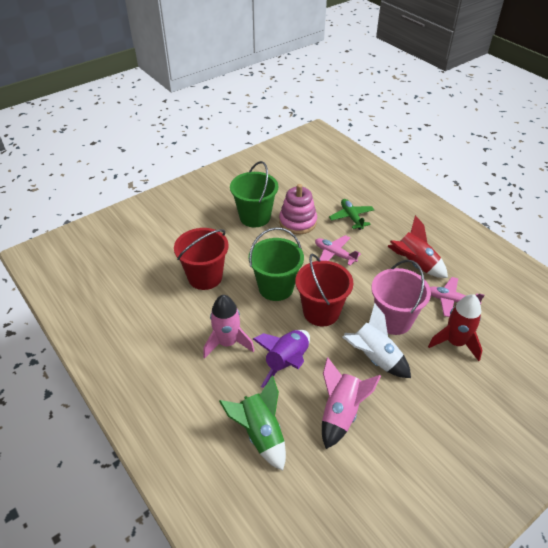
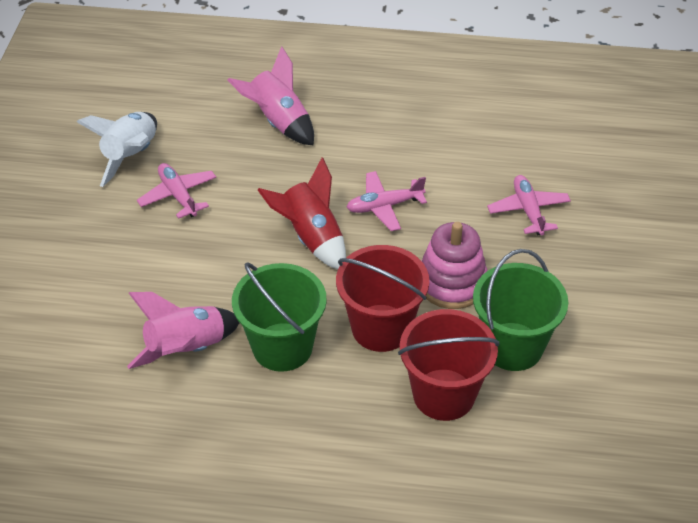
green plane: 1 -> 0
green rocket: 1 -> 0
pink bucket: 1 -> 0
pink plane: 2 -> 3
purple rocket: 1 -> 0
red rocket: 2 -> 1

